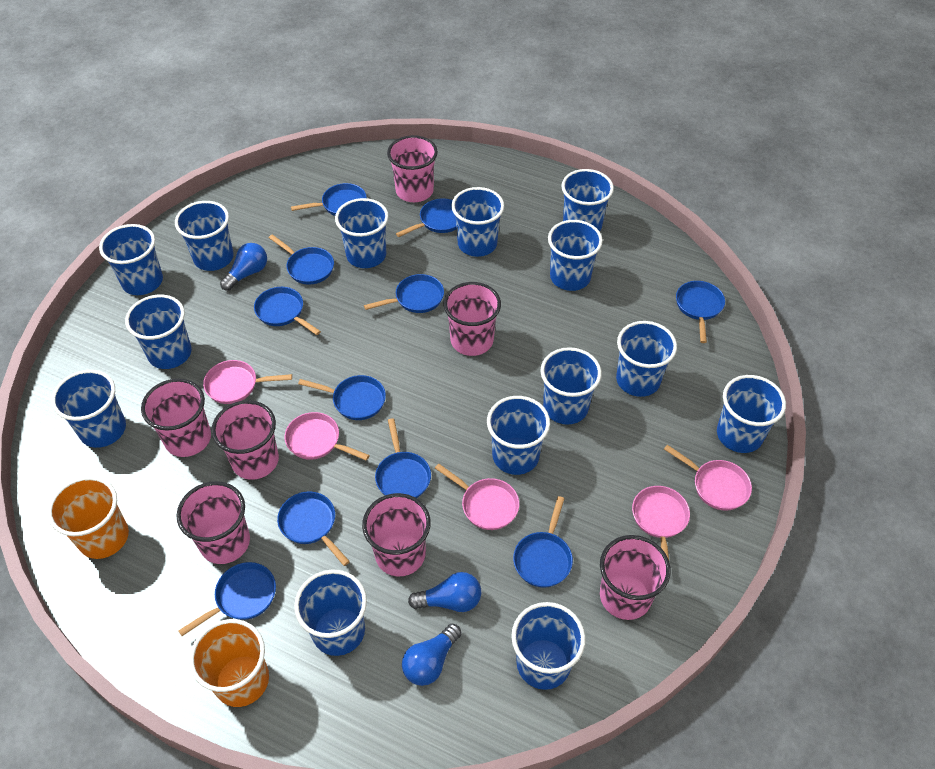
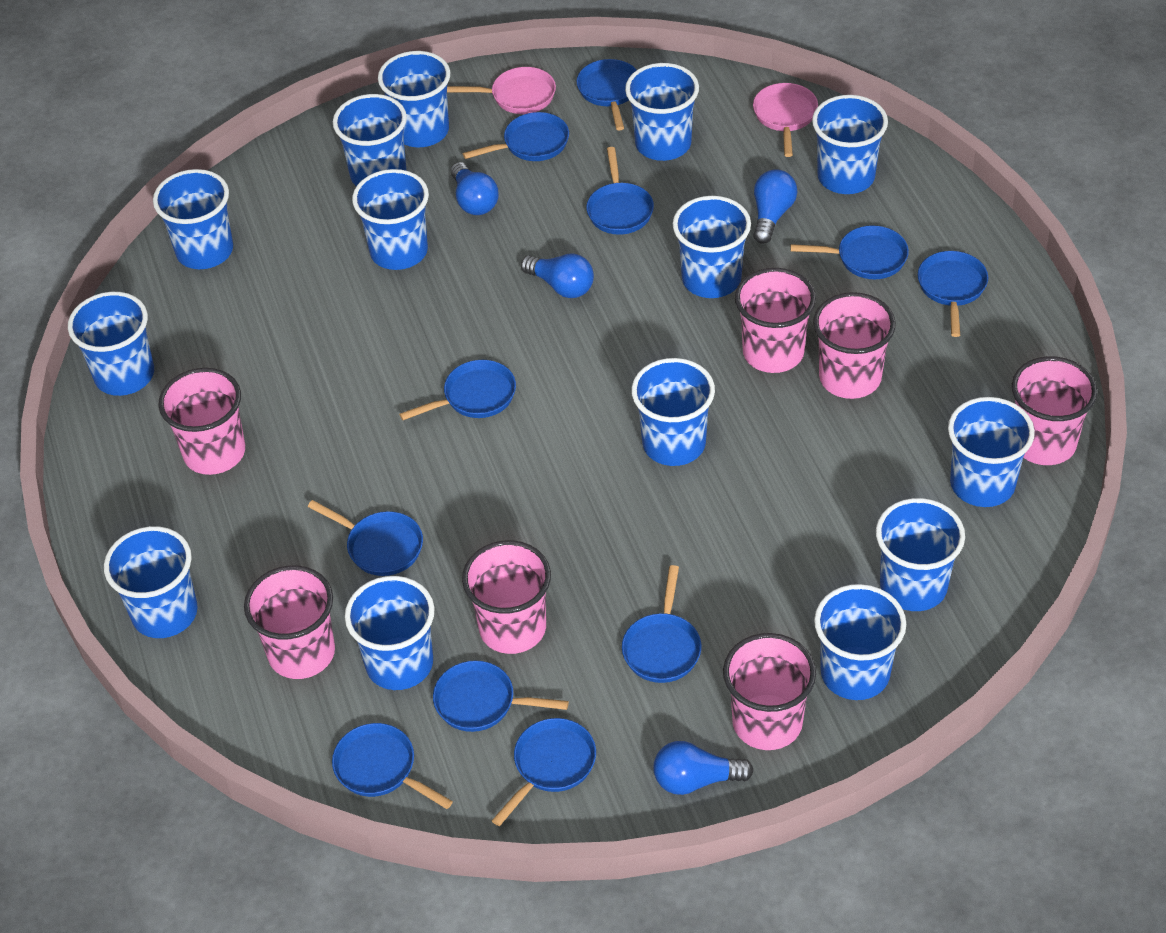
blue light bulb: 3 -> 4
orange cup: 2 -> 0
pink pan: 5 -> 2

